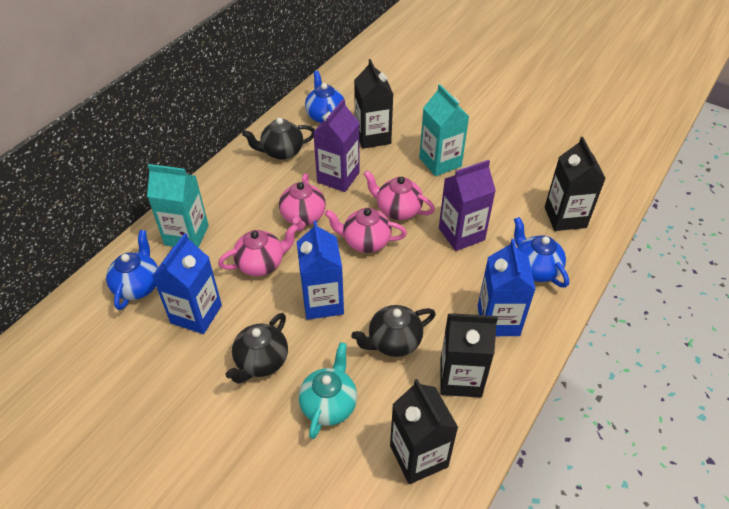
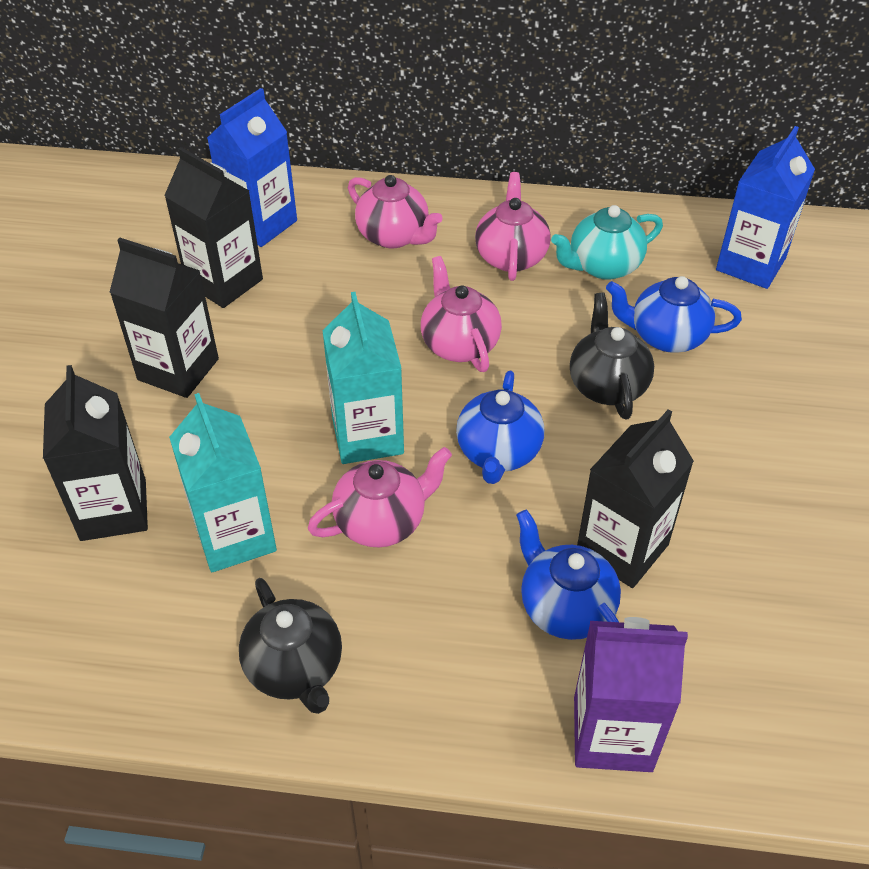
black teapot: 3 -> 2
blue carton: 3 -> 2
purple carton: 2 -> 1

